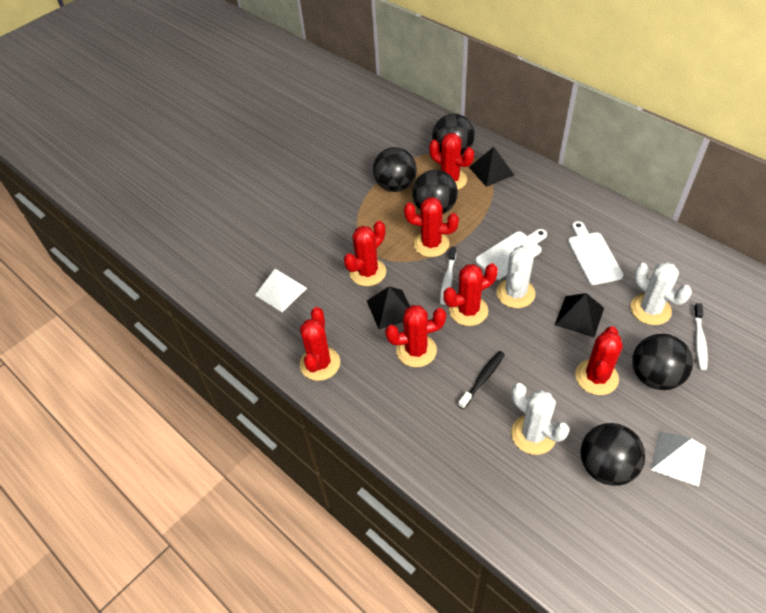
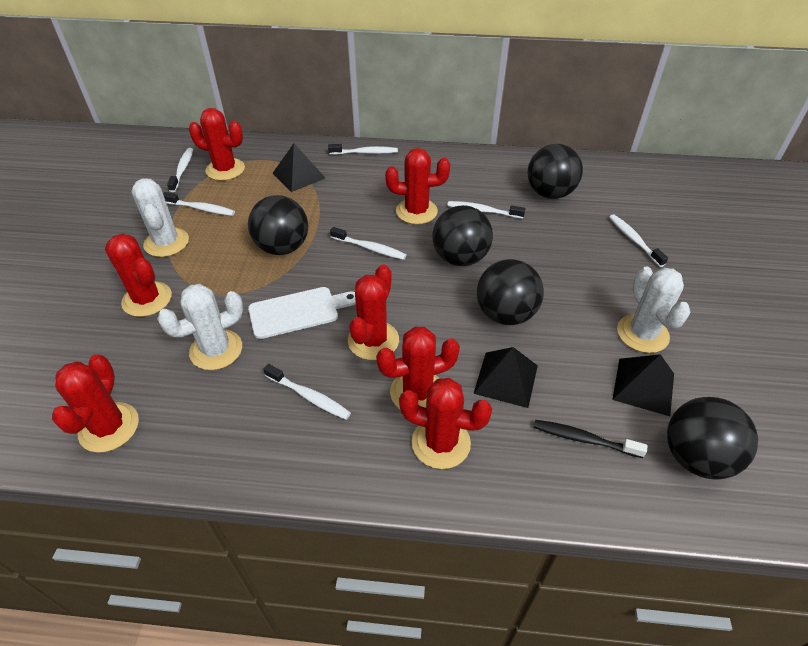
white cutting board: 2 -> 1
white pyramid: 2 -> 0
white toothbrush: 2 -> 7

